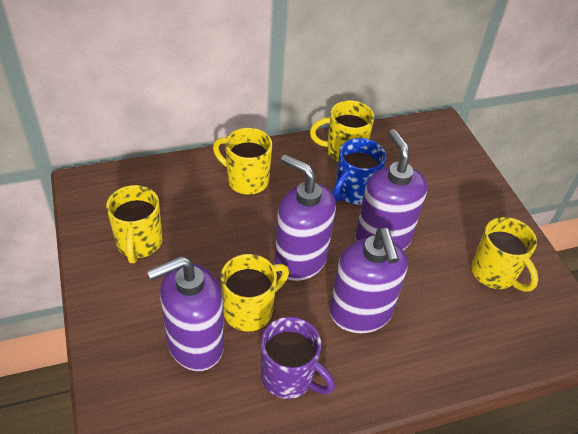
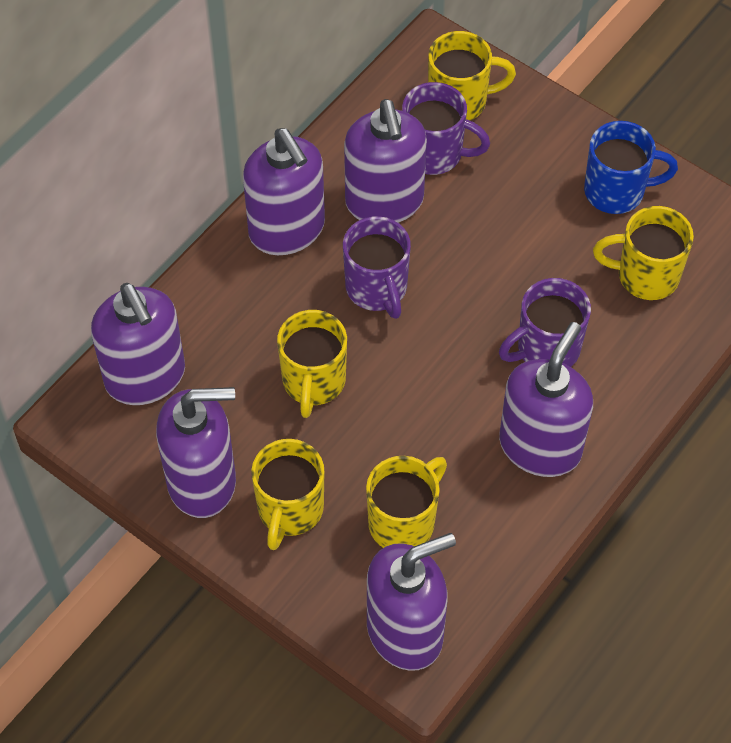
purple mug: 1 -> 3
purple soap dispenser: 4 -> 6

